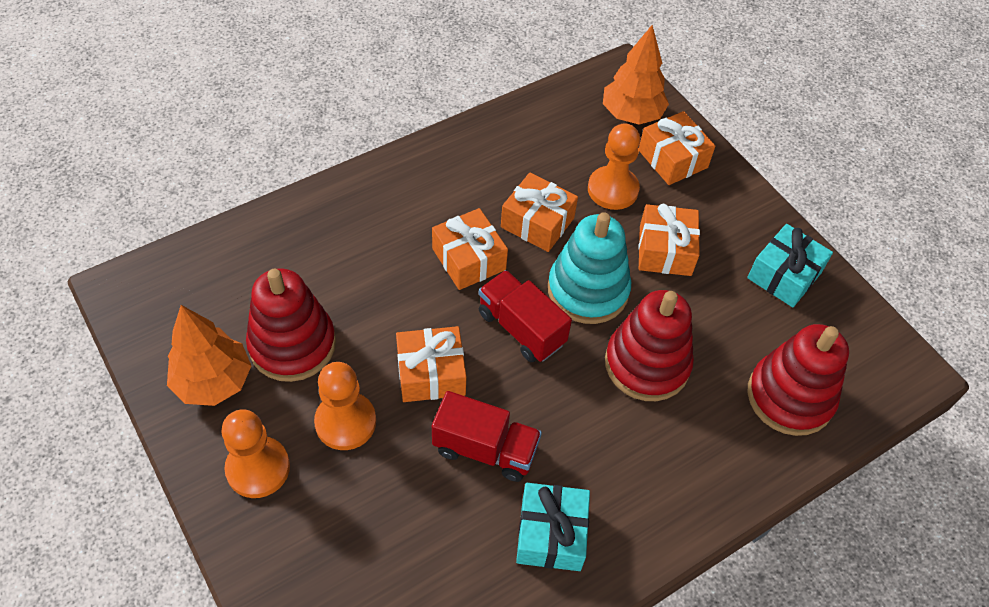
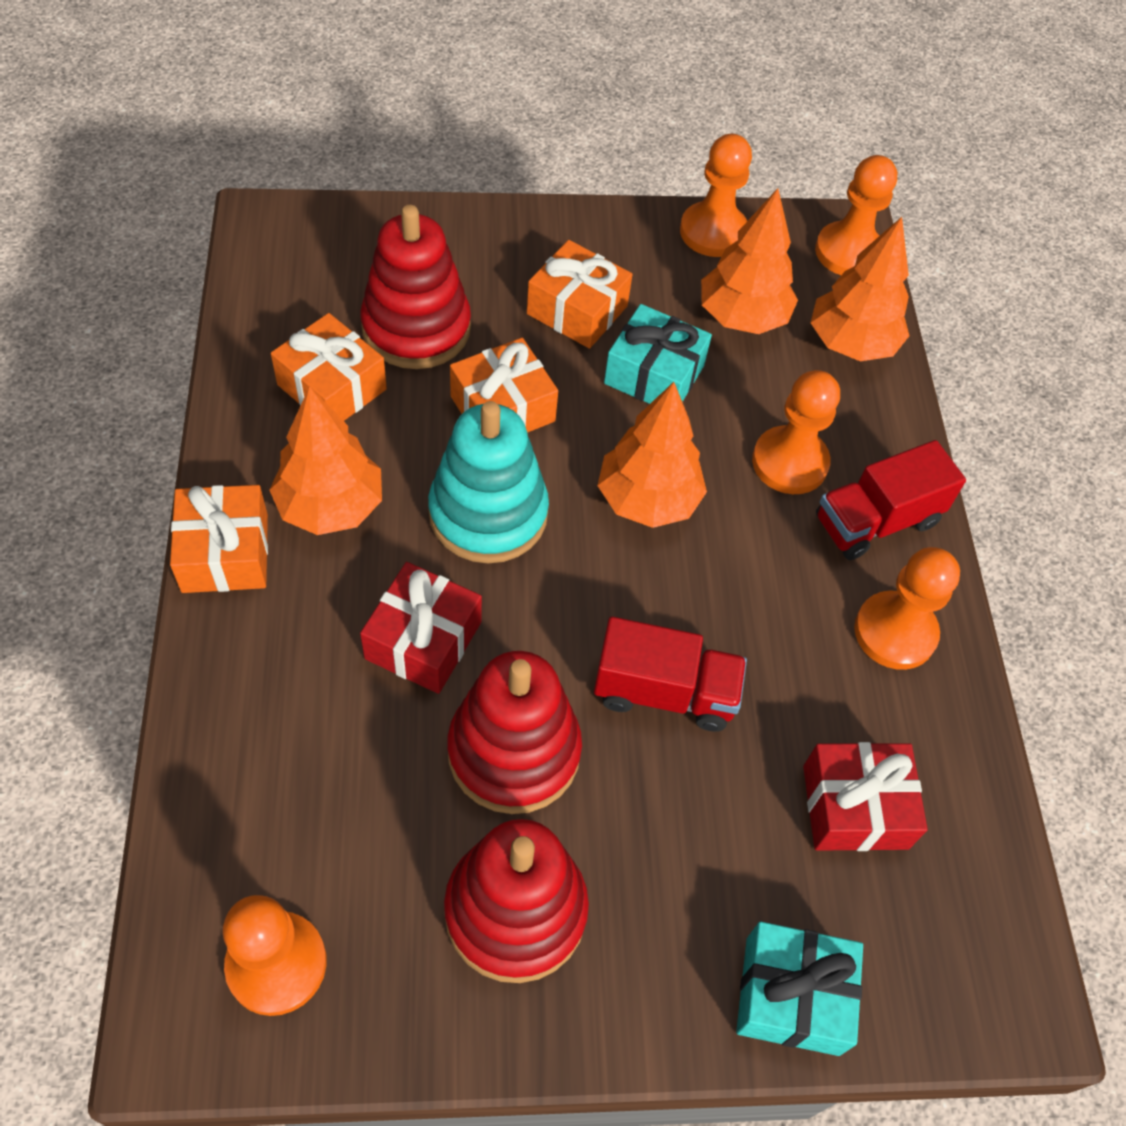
orange gift: 5 -> 4
orange pawn: 3 -> 5
orange tree: 2 -> 4
red gift: 0 -> 2

